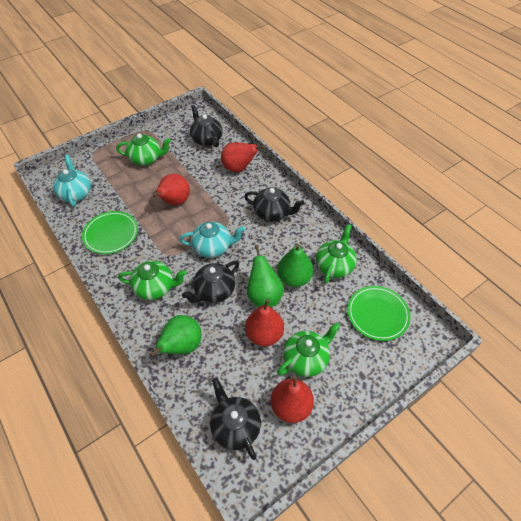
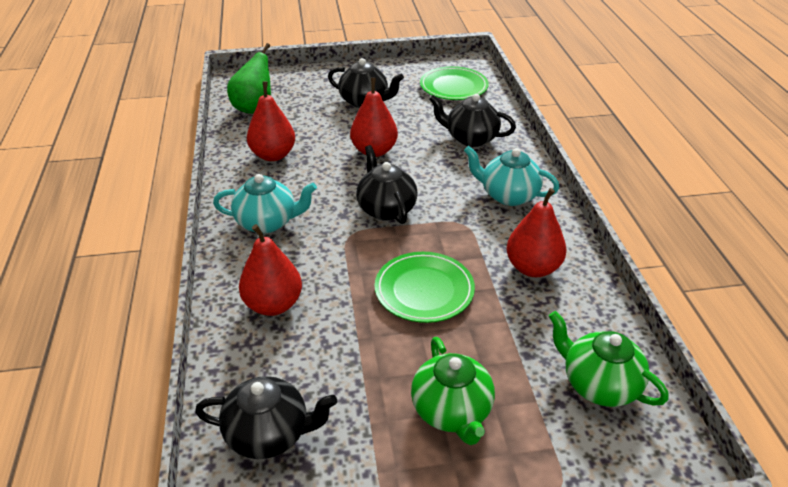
green pear: 3 -> 1
green teapot: 4 -> 2

